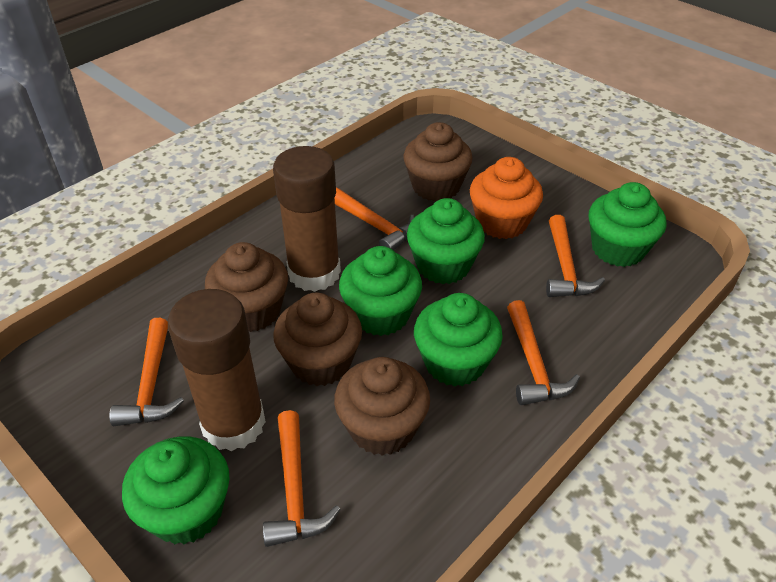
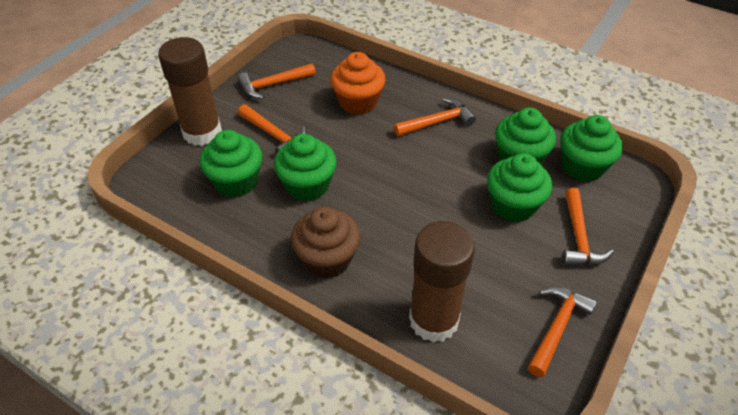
brown cupcake: 4 -> 1

